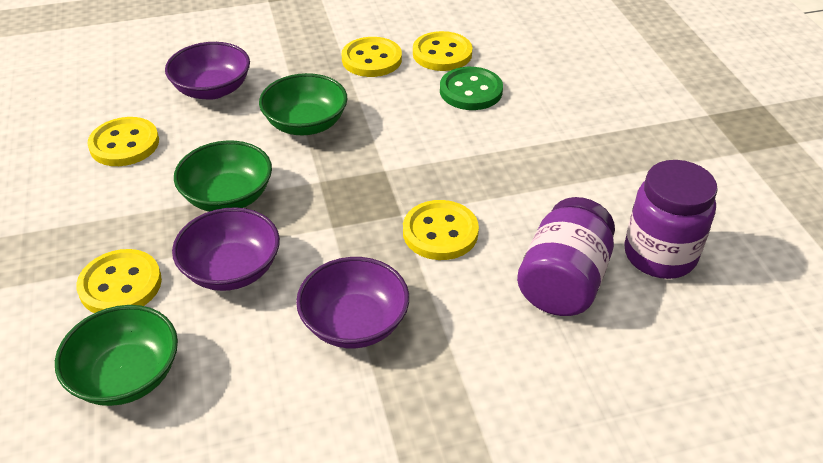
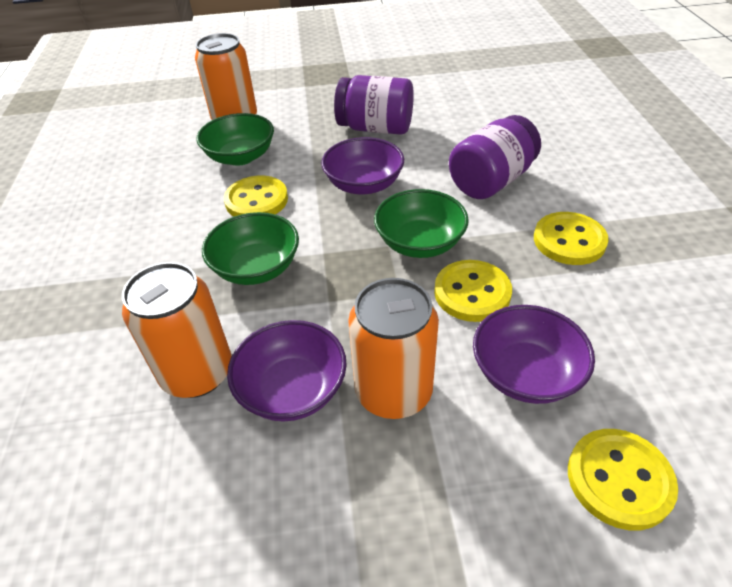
green button: 1 -> 0
orange can: 0 -> 3
yellow button: 5 -> 4

